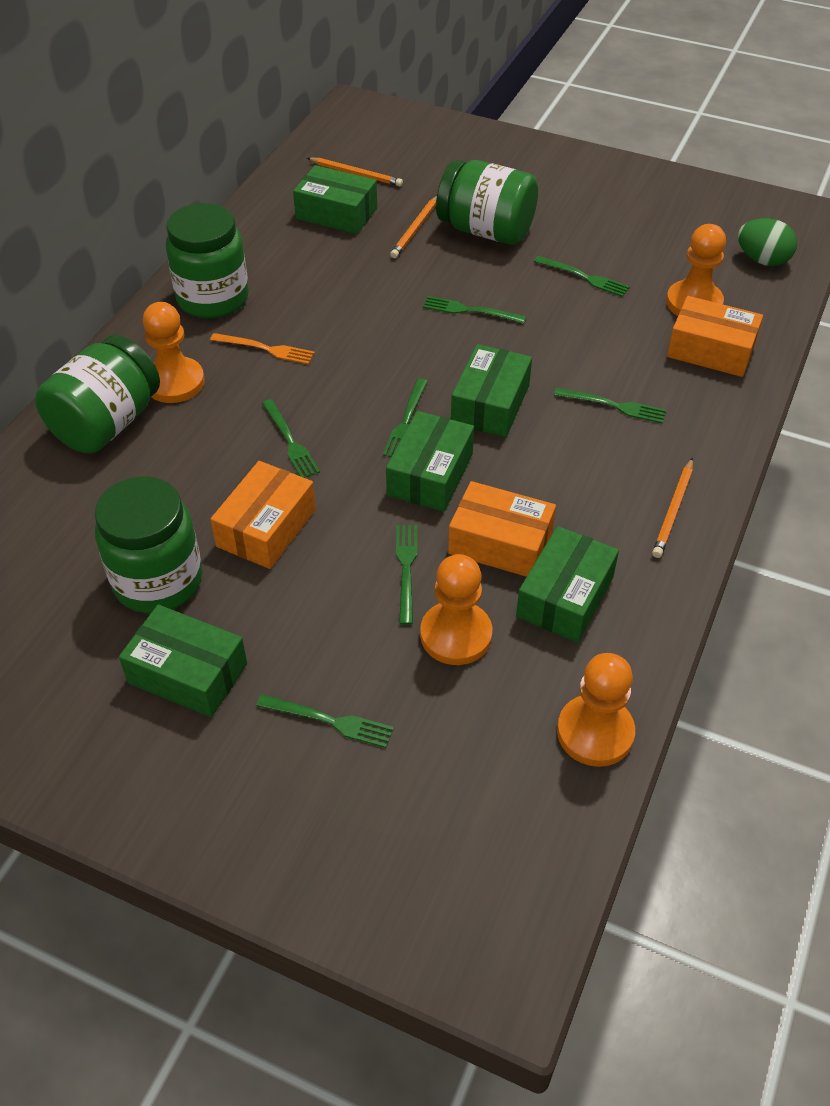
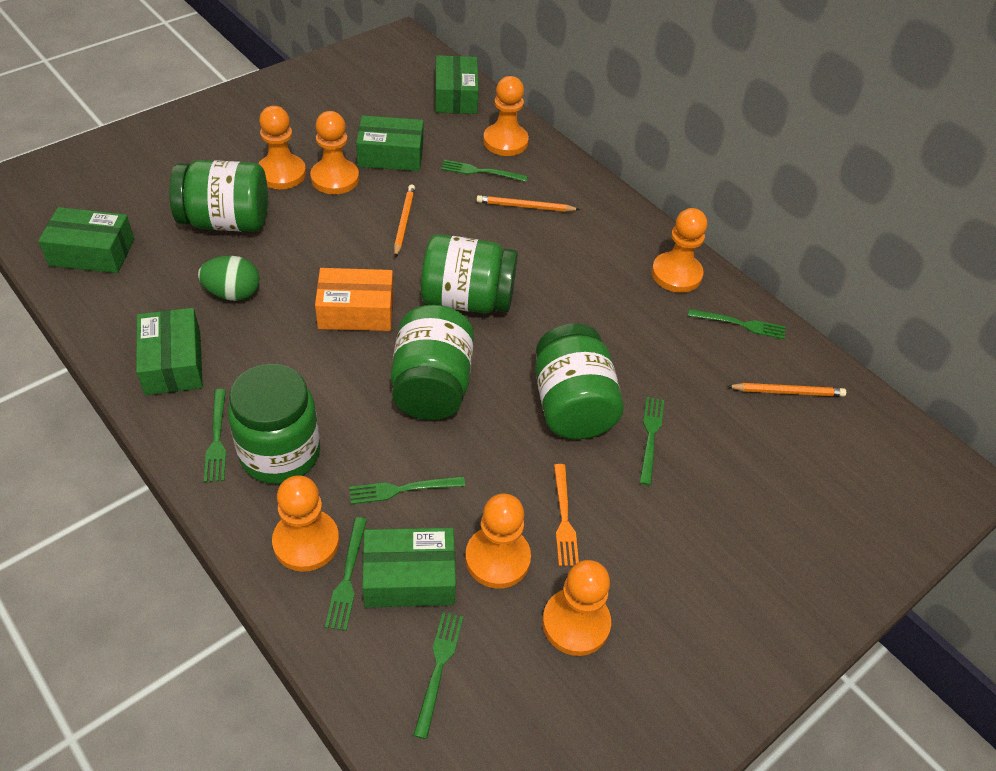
green jar: 4 -> 5
orange box: 3 -> 1
orange pawn: 4 -> 7

